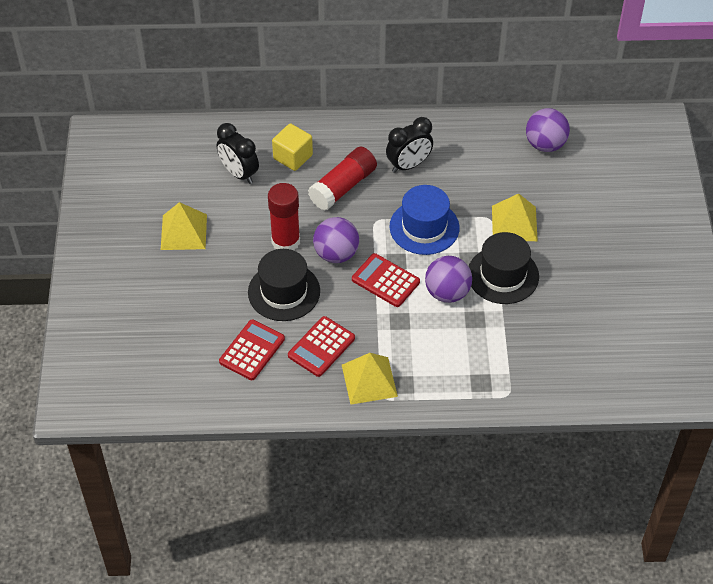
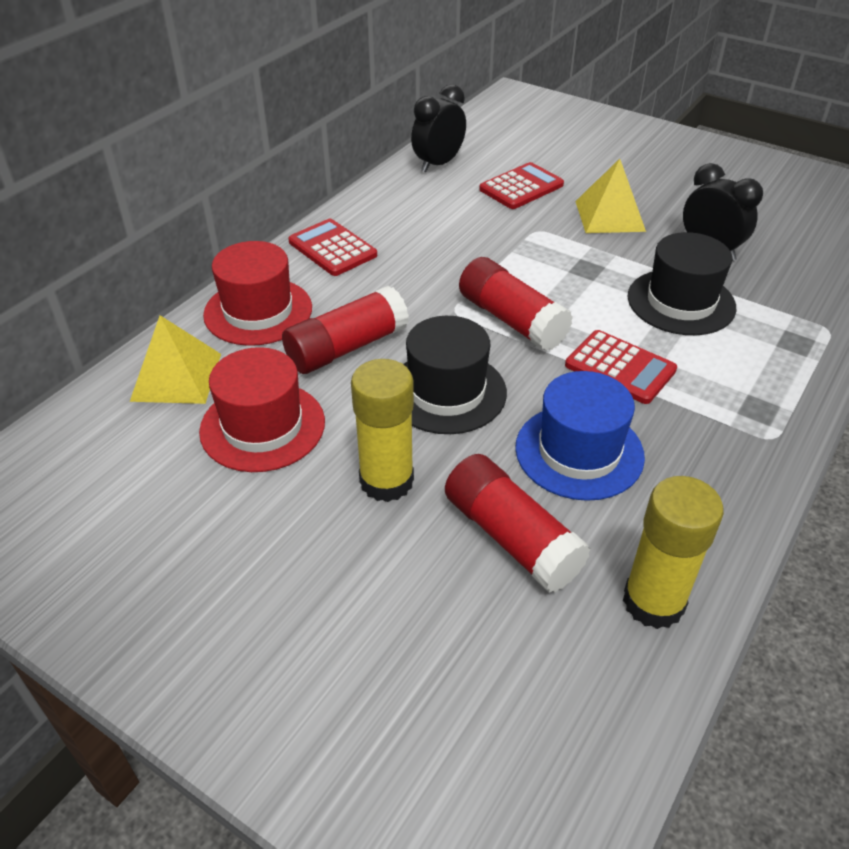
purple ball: 3 -> 0
red glue stick: 2 -> 3
red hat: 0 -> 2
yellow cube: 1 -> 0
yellow glue stick: 0 -> 2
yellow pyramid: 3 -> 2

